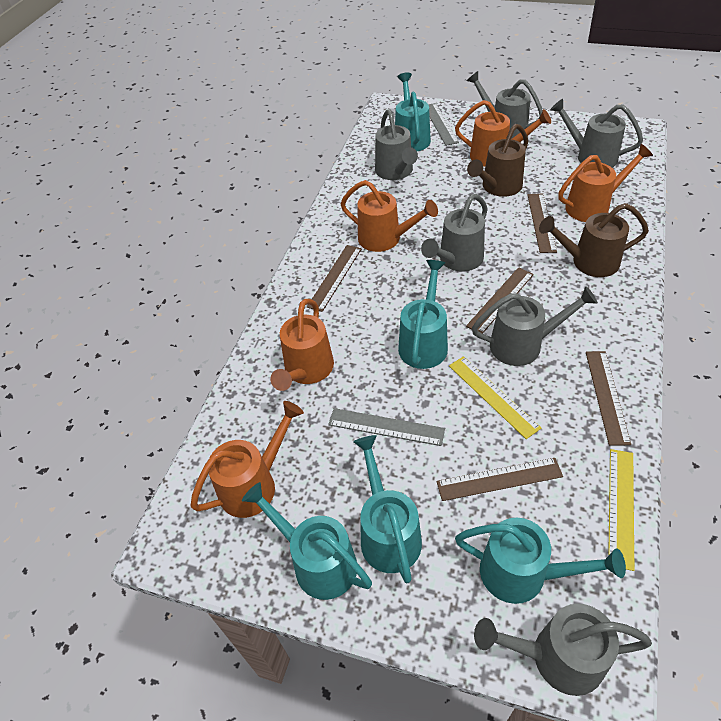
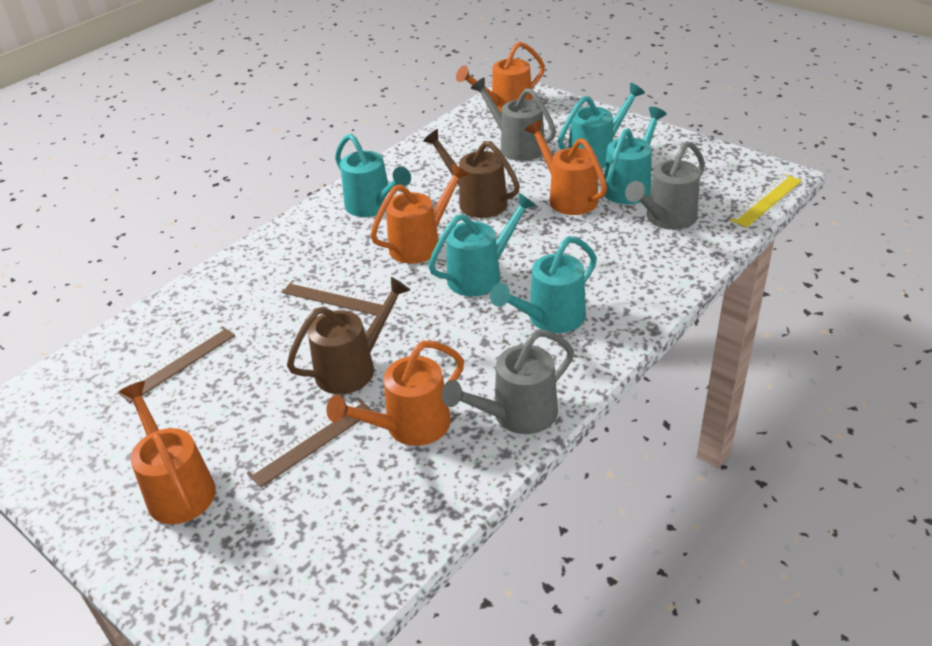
brown ruler: 5 -> 3
grey ruler: 2 -> 0
grey watering can: 6 -> 3
yellow ruler: 2 -> 1

